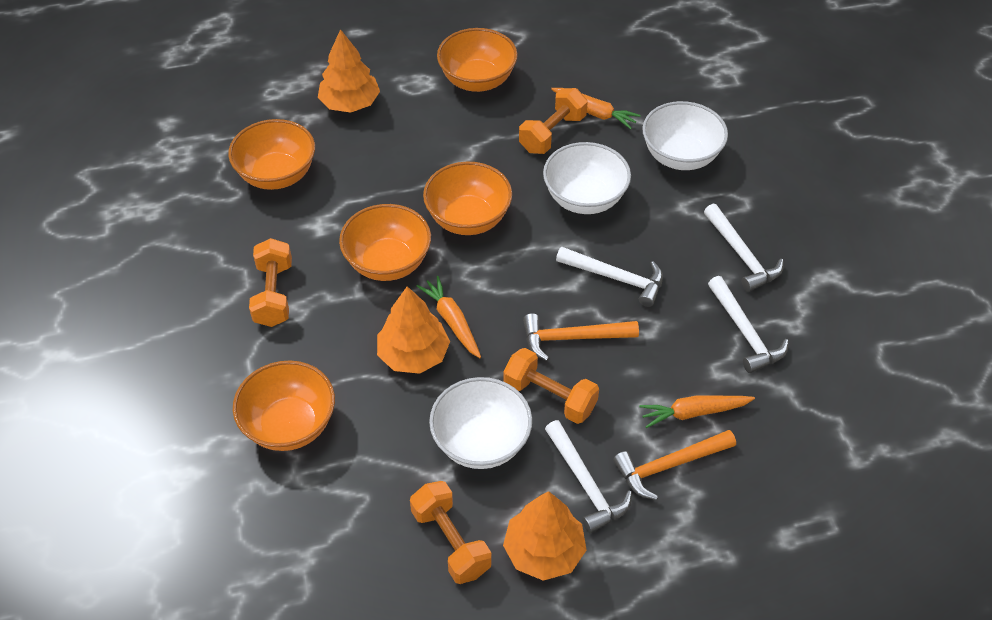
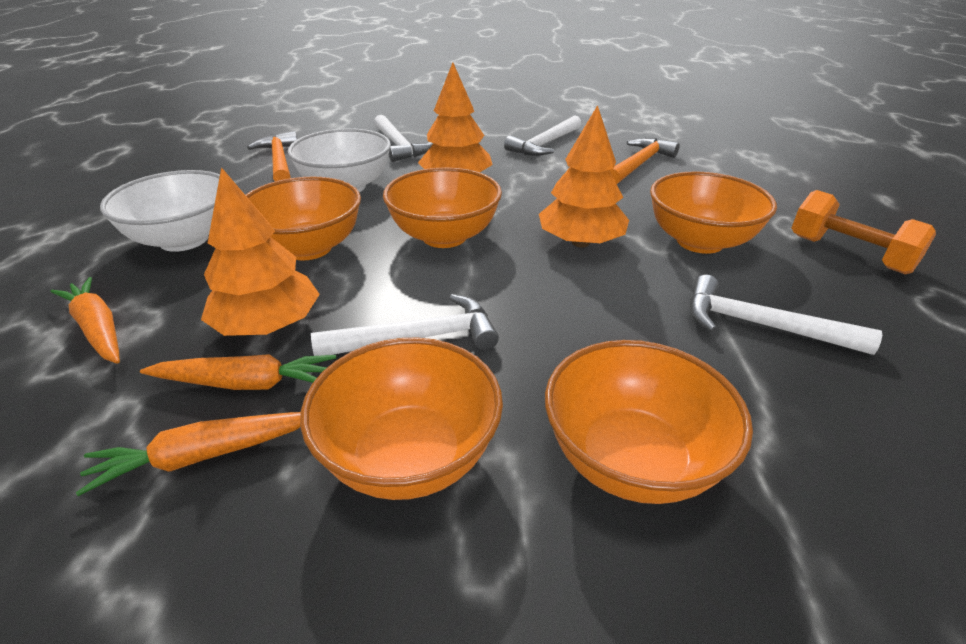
orange dumbbell: 4 -> 1
white bowl: 3 -> 2

